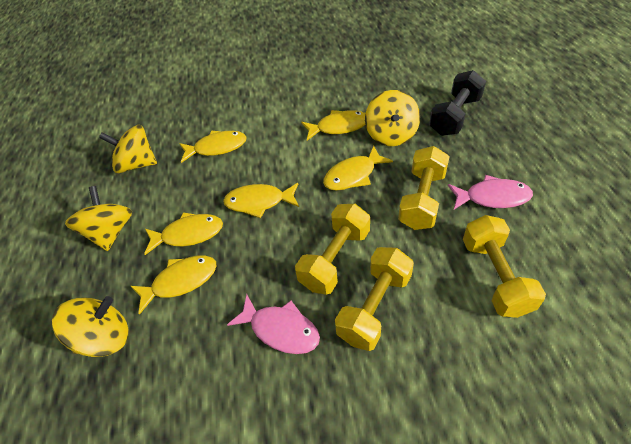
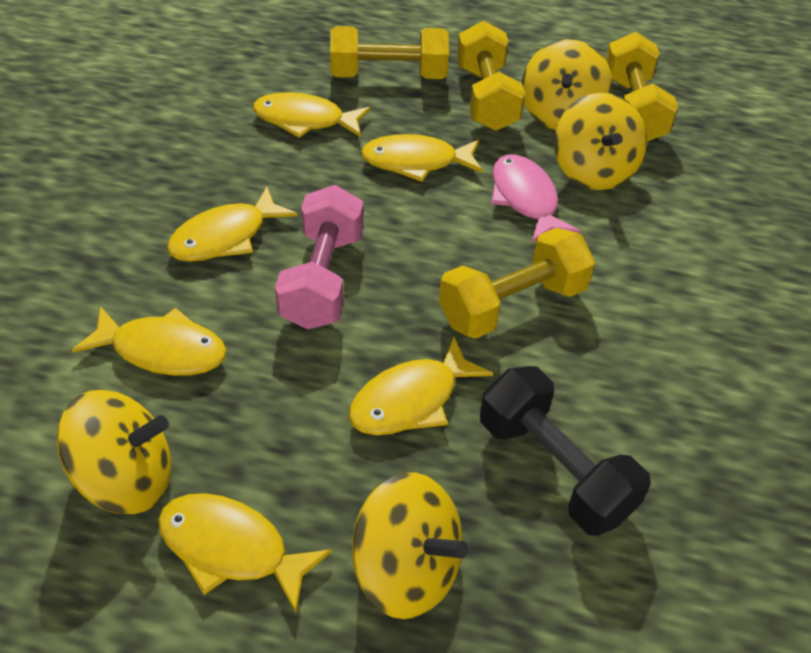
pink dumbbell: 0 -> 1
pink fish: 2 -> 1

